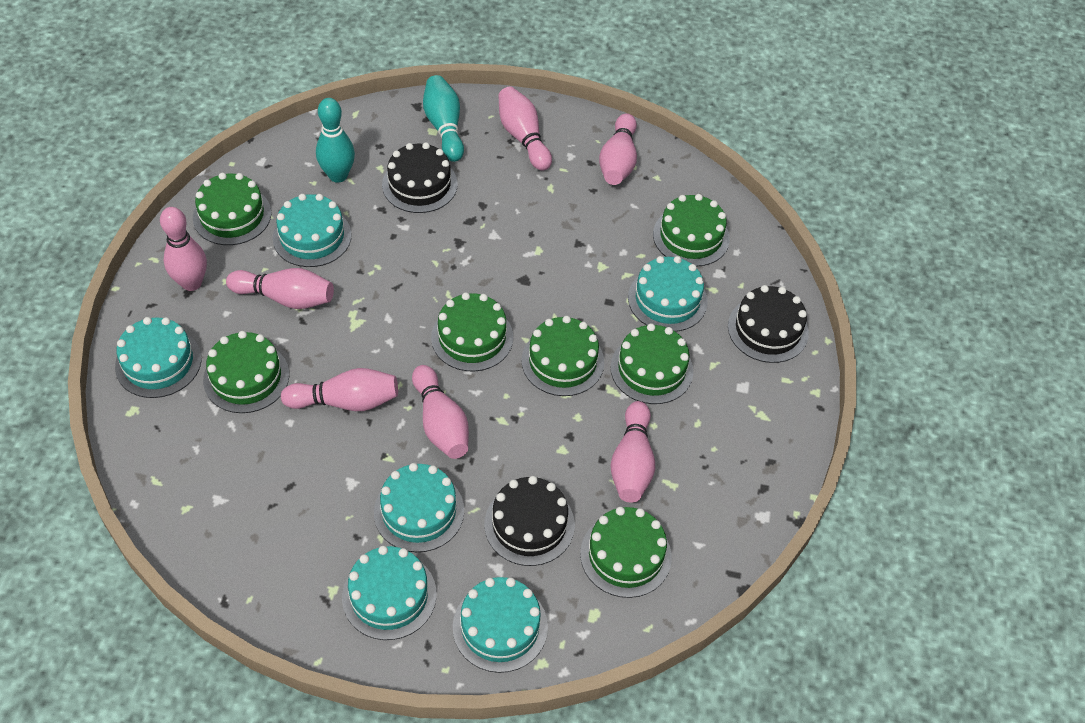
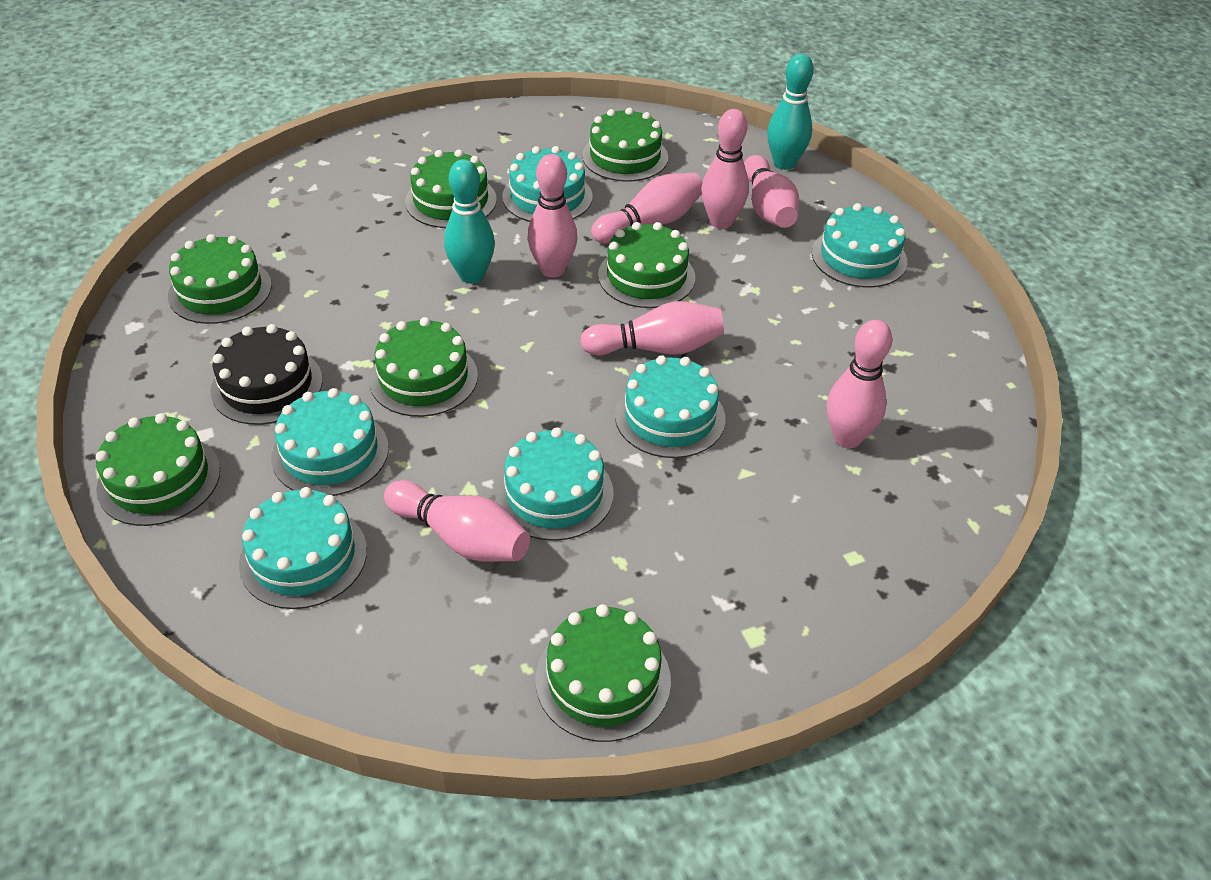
black cake: 3 -> 1

